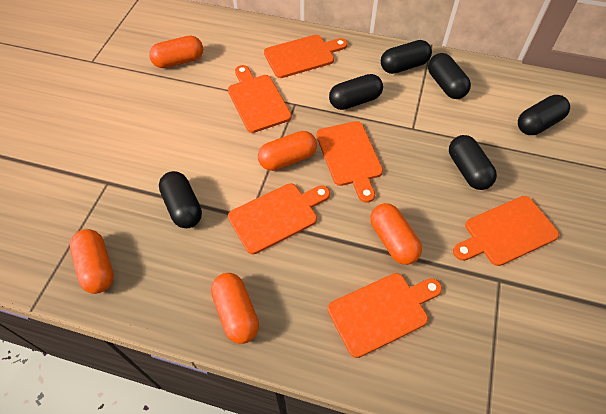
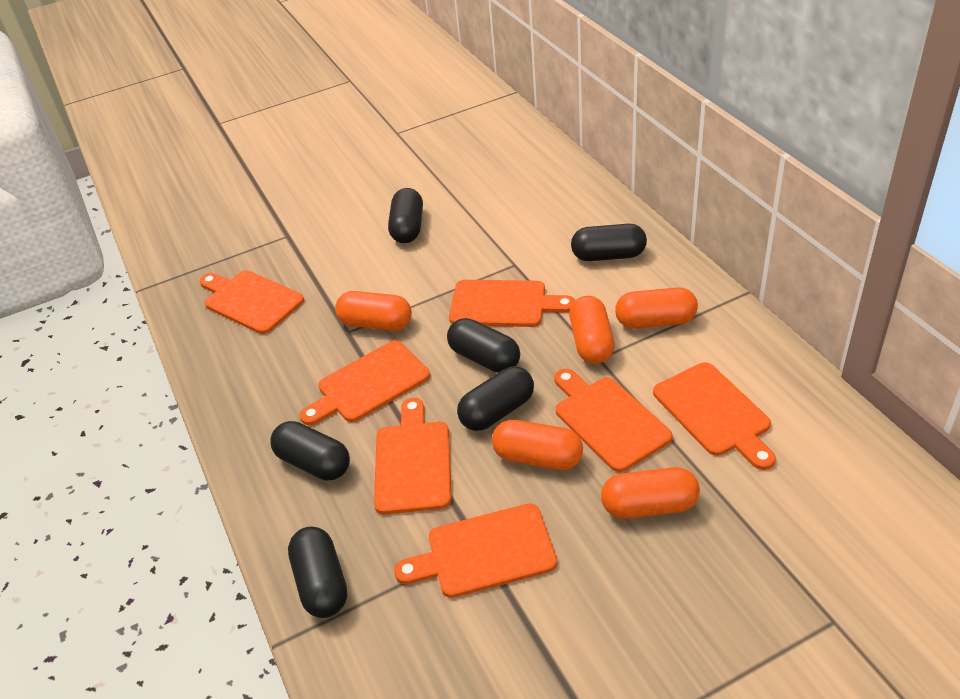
orange cutting board: 6 -> 7

